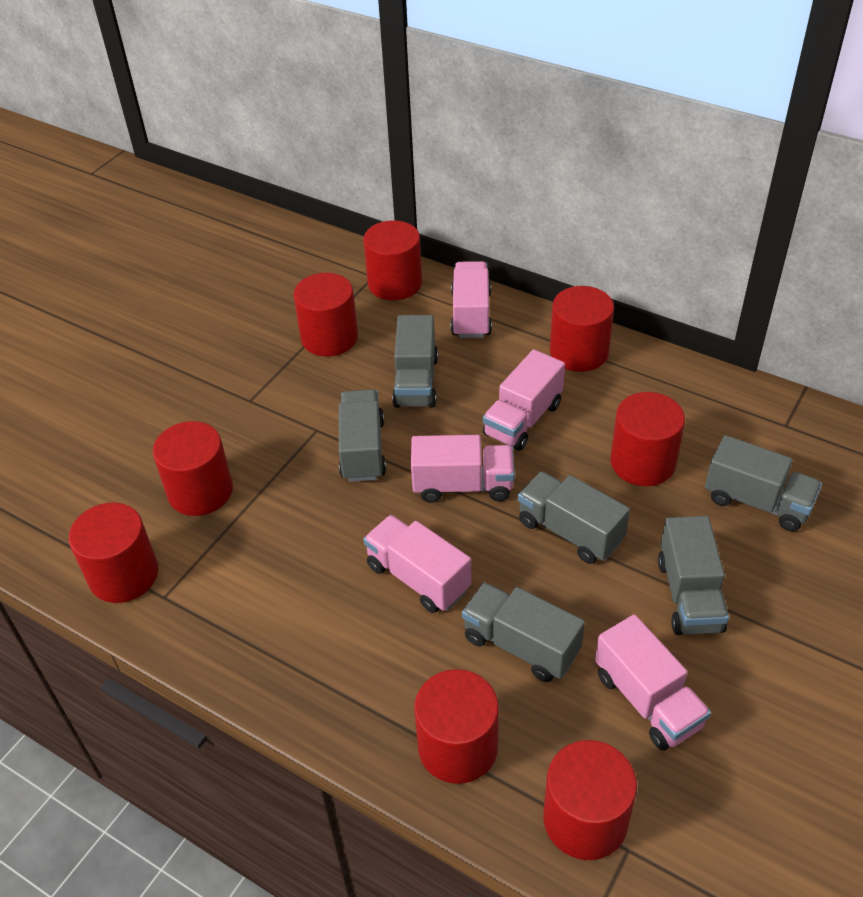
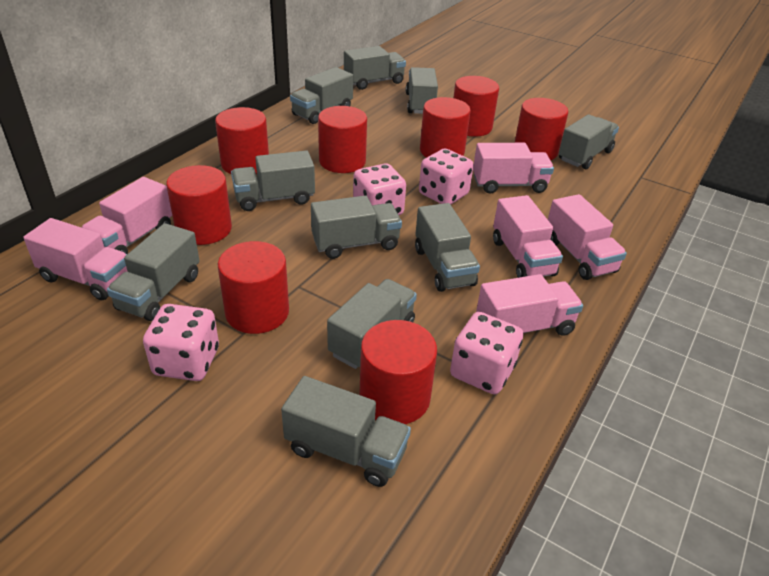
grey truck: 6 -> 10
pink dice: 0 -> 4
pink truck: 5 -> 6

